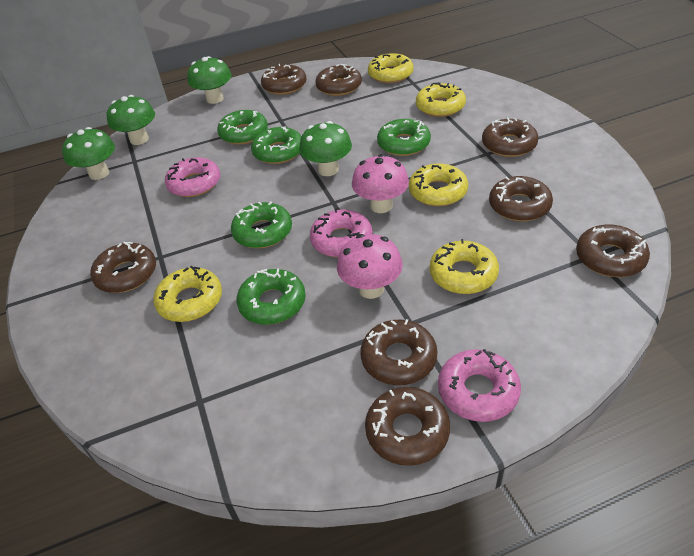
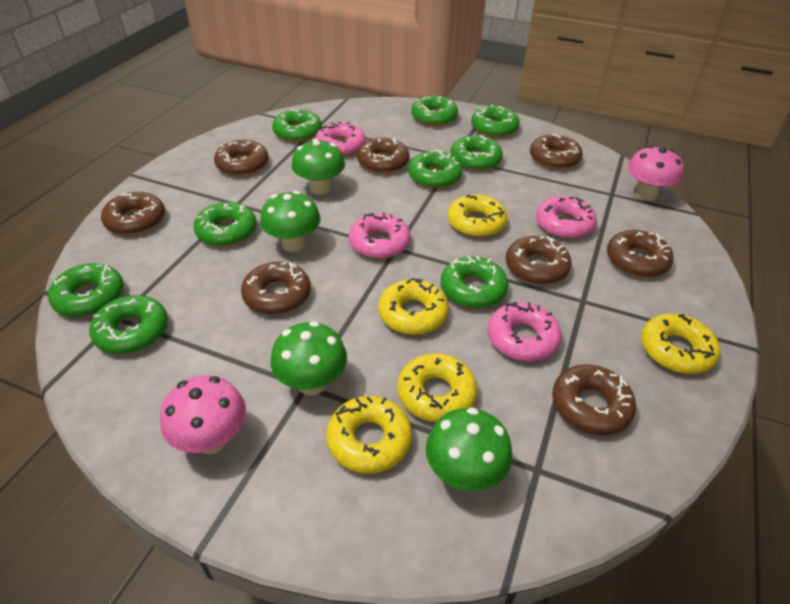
green donut: 5 -> 9
pink donut: 3 -> 4

